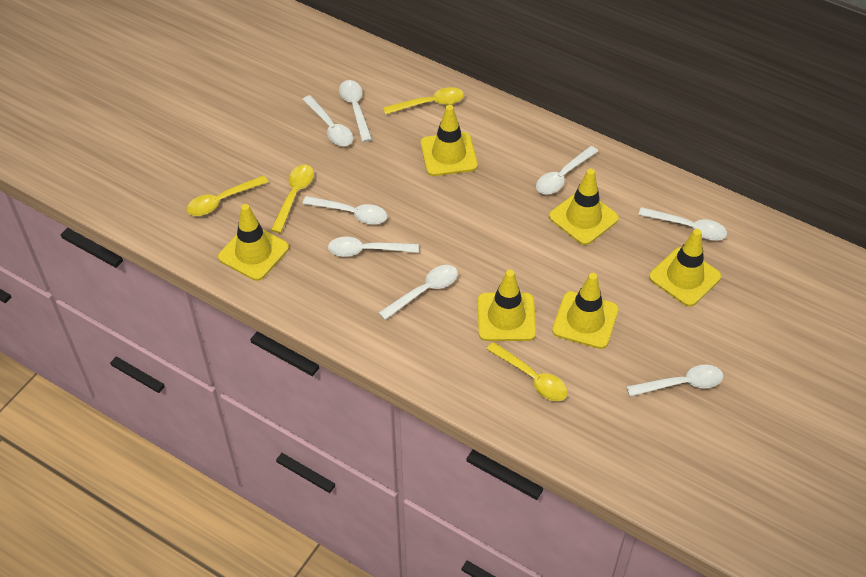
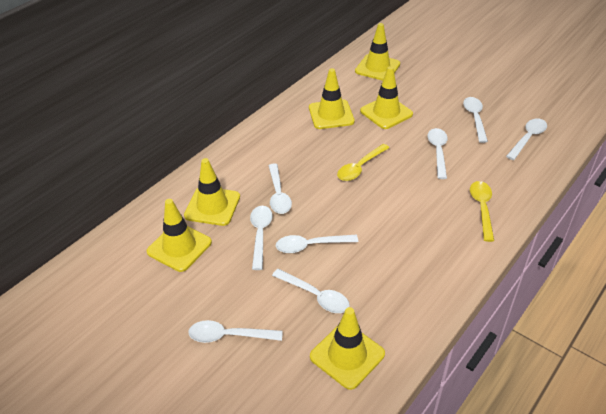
yellow spoon: 4 -> 2

